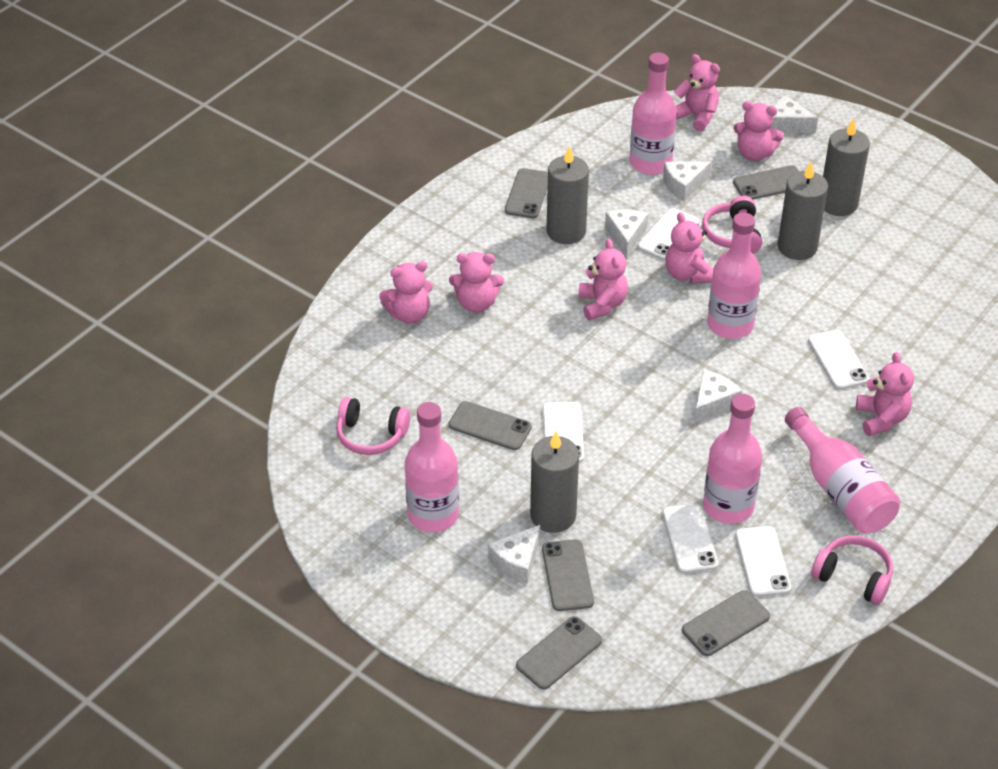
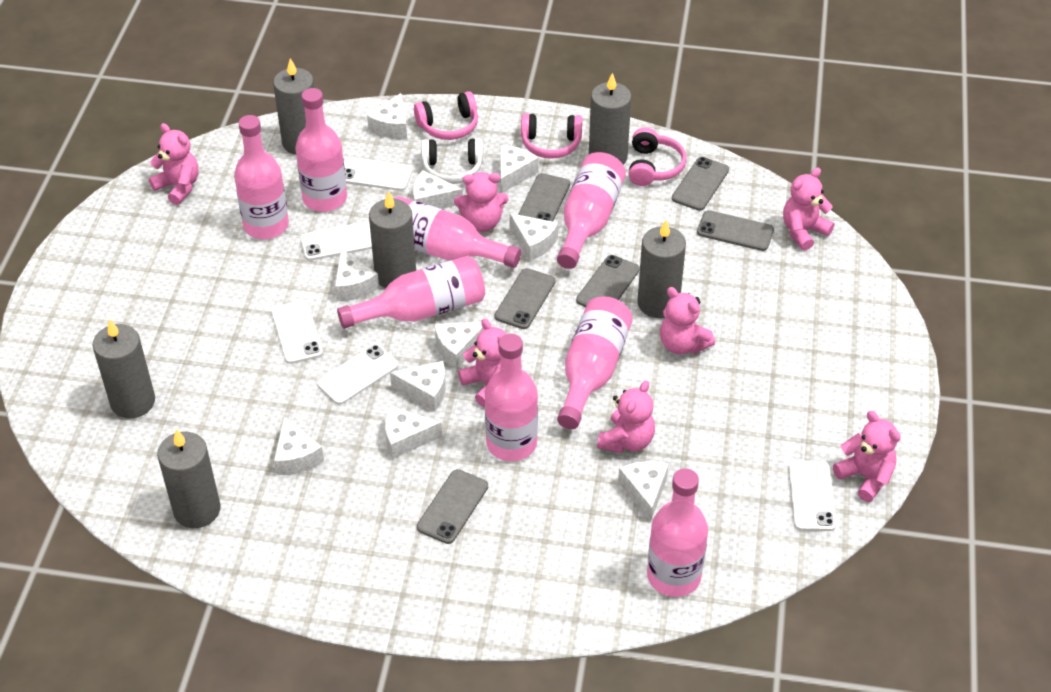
grey candle: 4 -> 6
pink bottle: 5 -> 8
white cheese: 5 -> 10
white headphones: 0 -> 1

